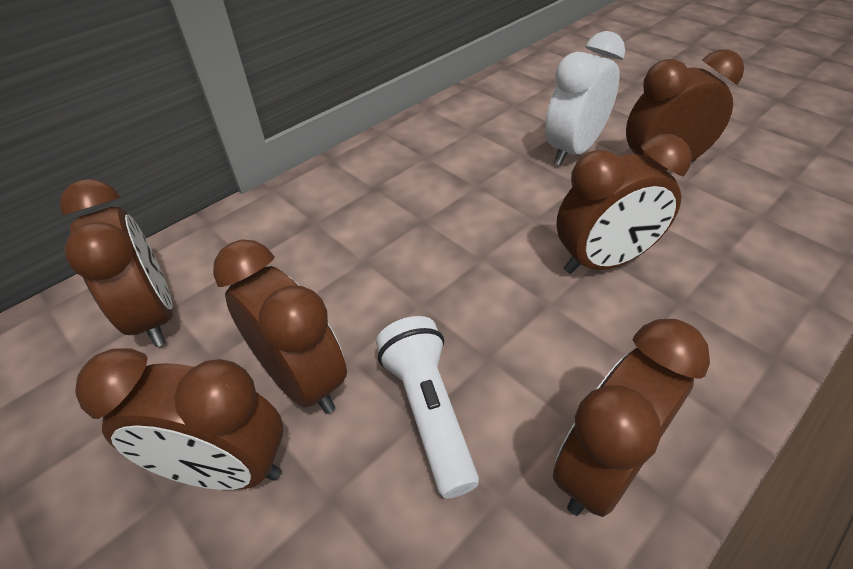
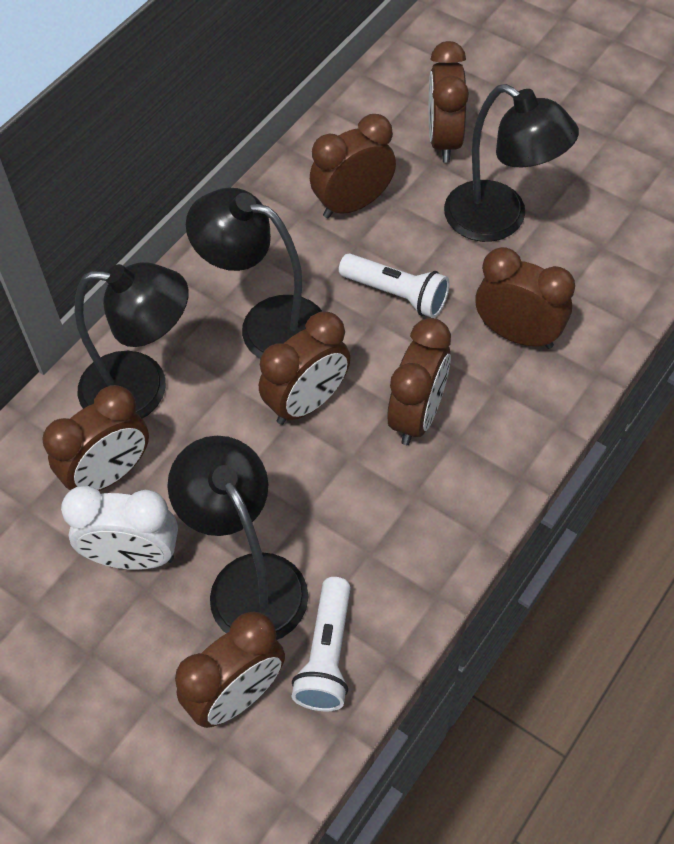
black lamp: 0 -> 4
brown clock: 6 -> 7
white flashlight: 1 -> 2

